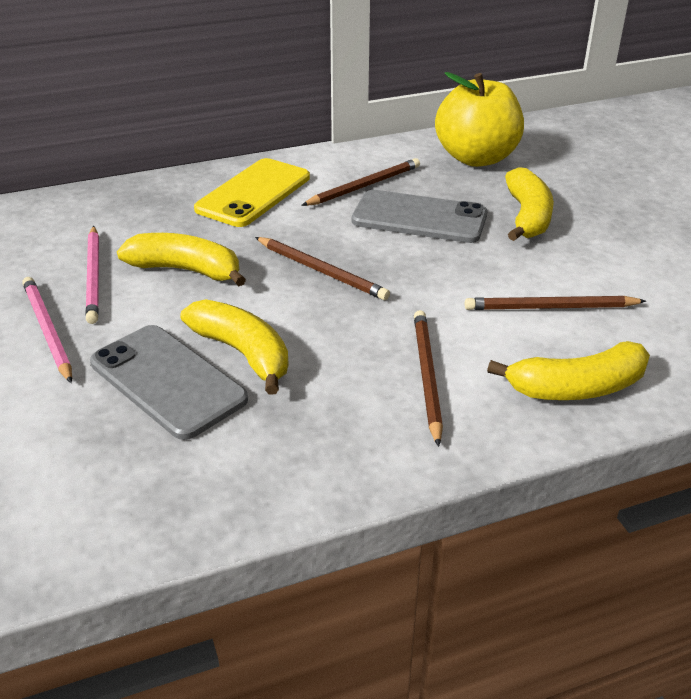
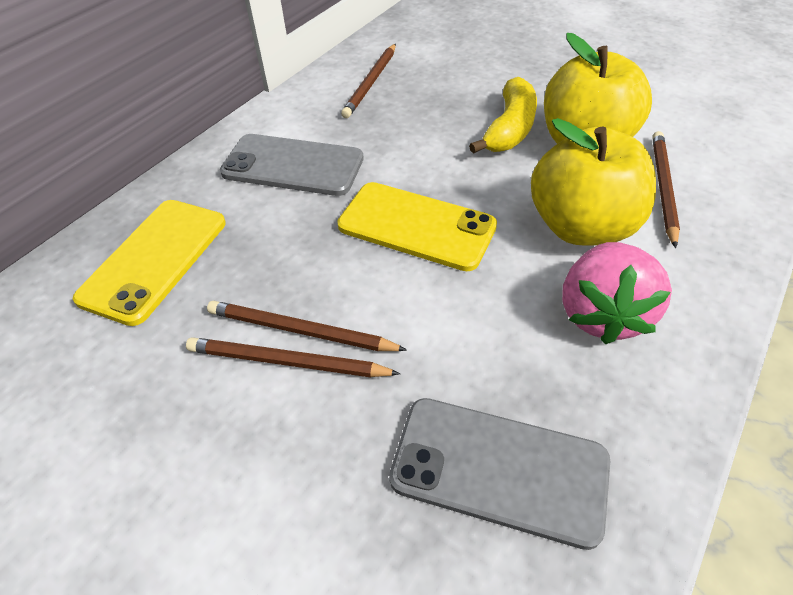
pink pencil: 2 -> 0
pink strawberry: 0 -> 1
yellow apple: 1 -> 2
yellow banana: 4 -> 1
yellow phone: 1 -> 2

